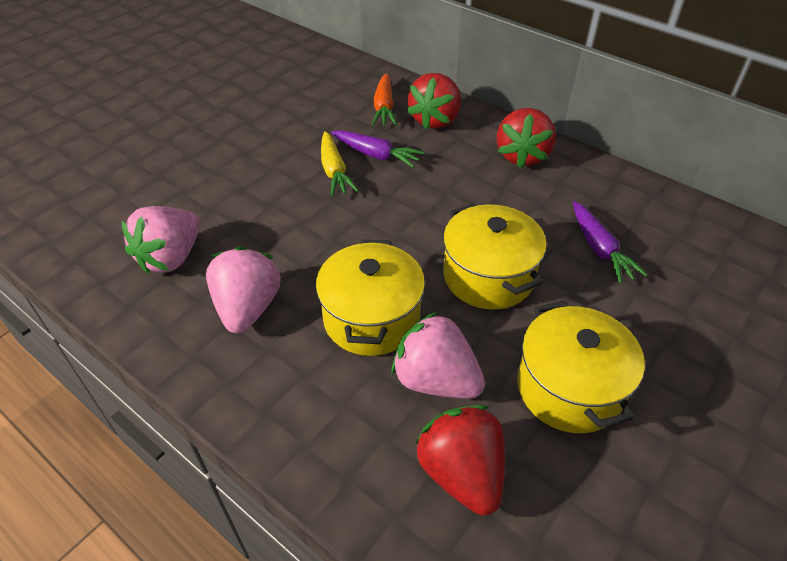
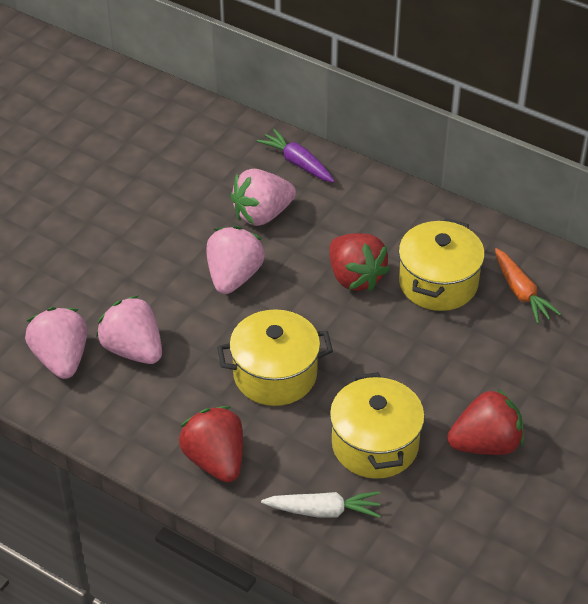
pink strawberry: 3 -> 4
purple carrot: 2 -> 1
white carrot: 0 -> 1
yellow carrot: 1 -> 0

